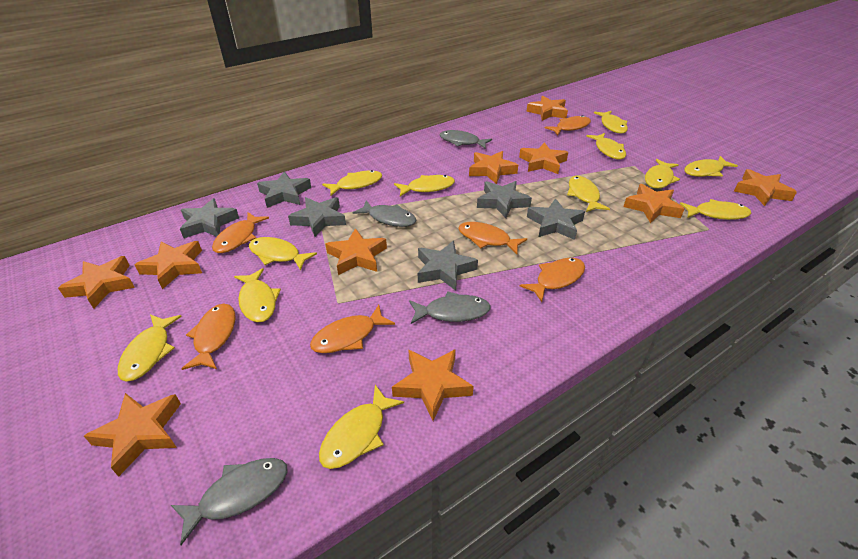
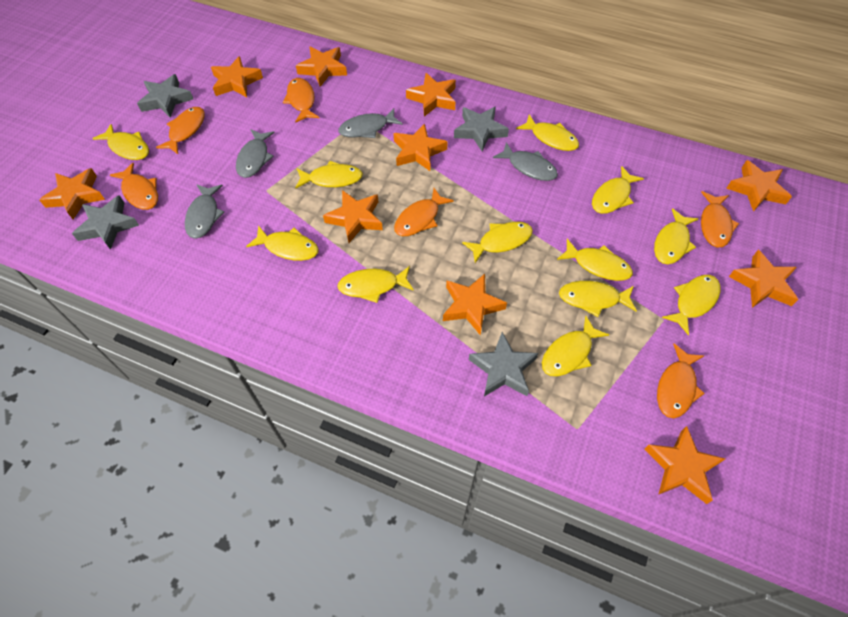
grey star: 6 -> 4

